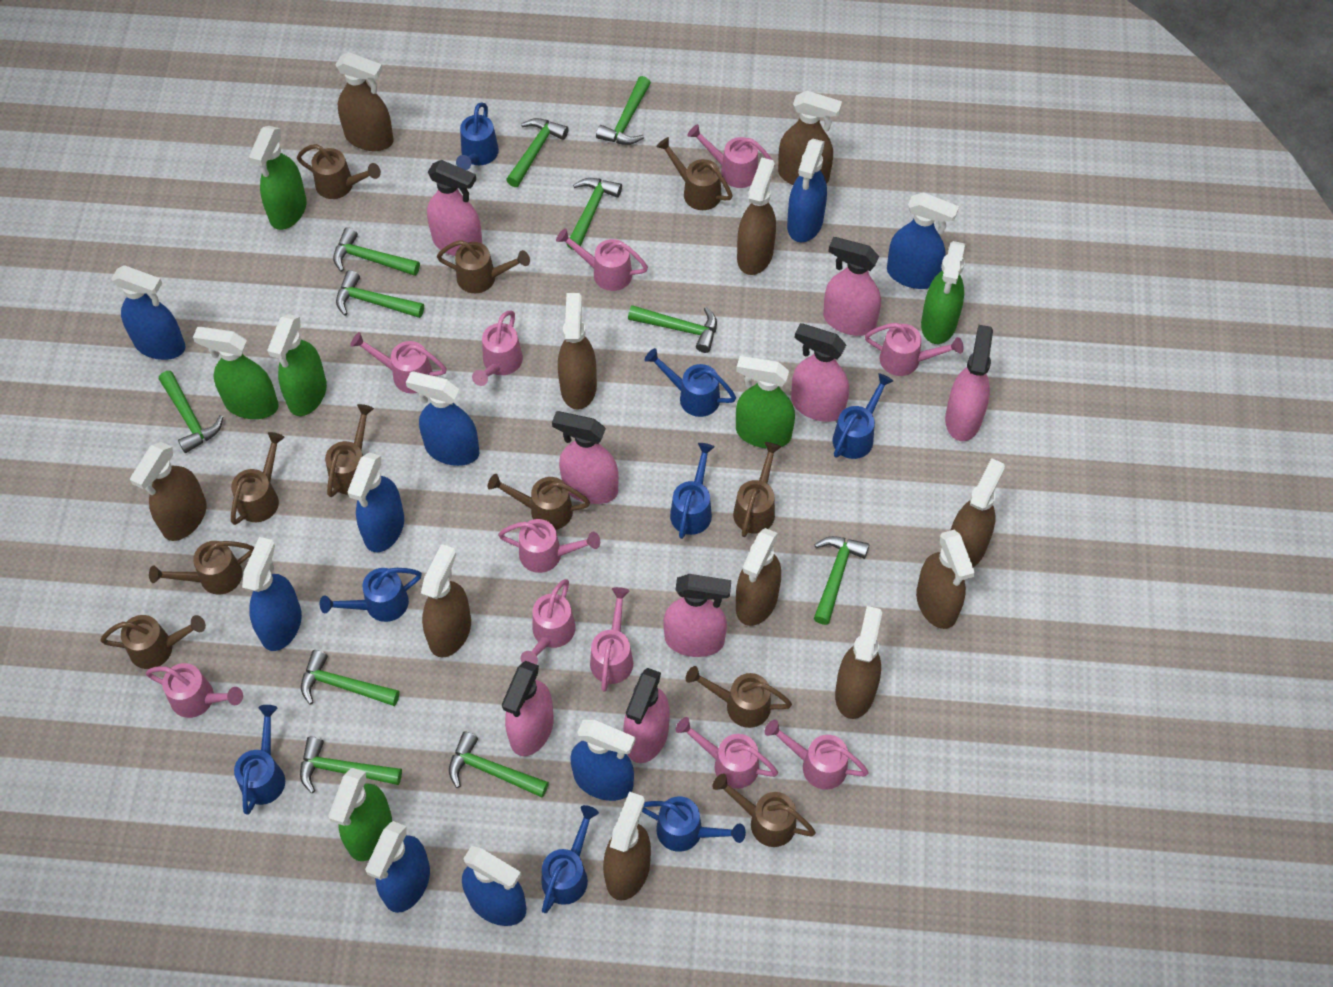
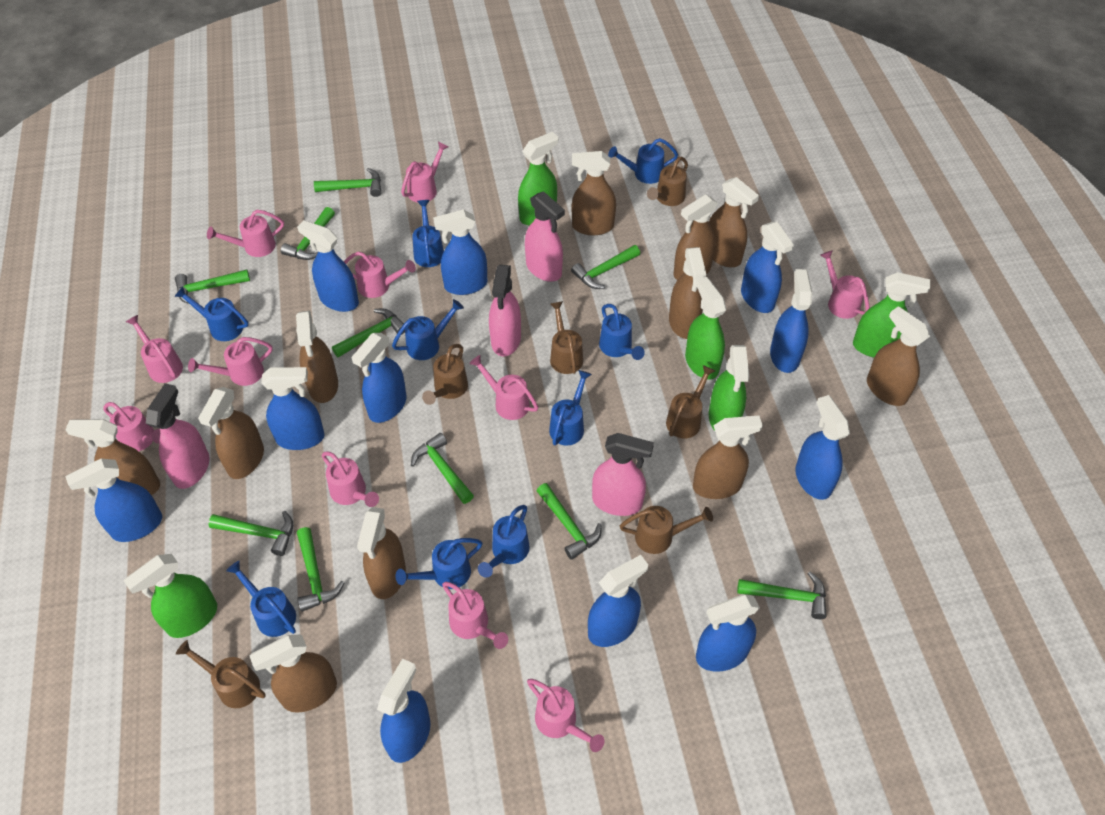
blue spray bottle: 9 -> 11
blue watering can: 8 -> 9
brown watering can: 11 -> 6
green hammer: 11 -> 10
green spray bottle: 6 -> 5
pink spray bottle: 8 -> 4

